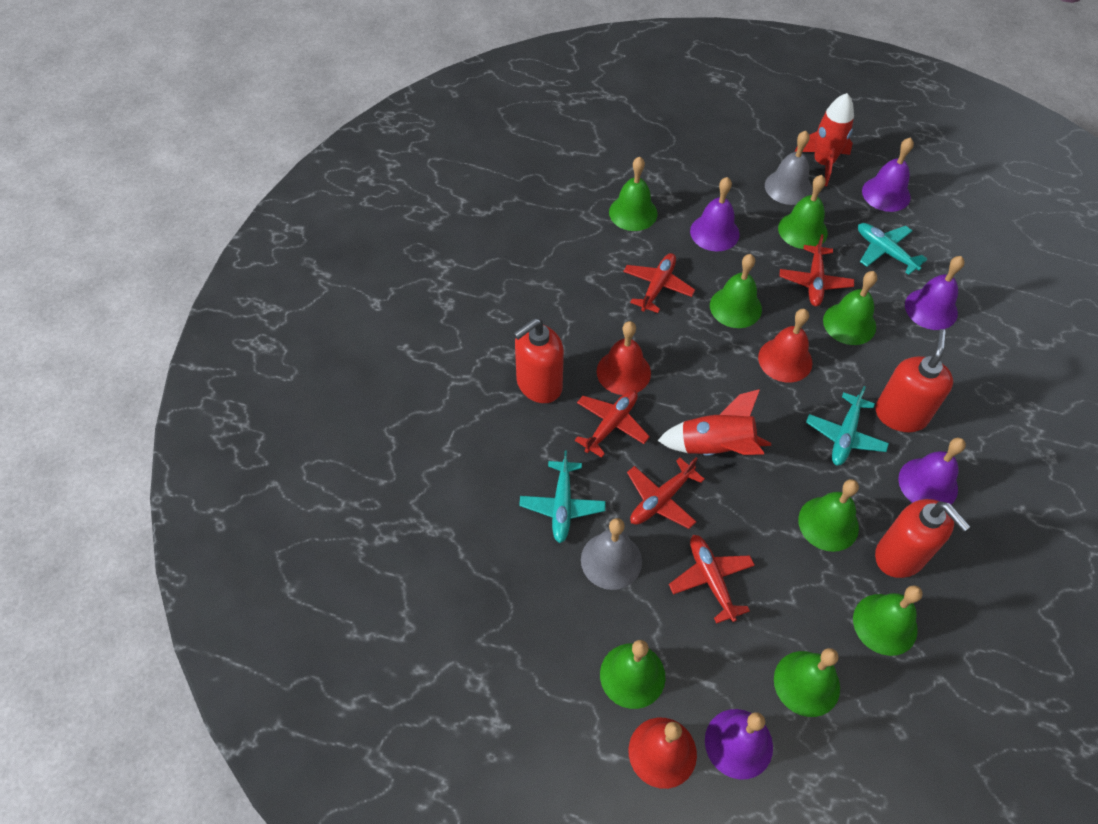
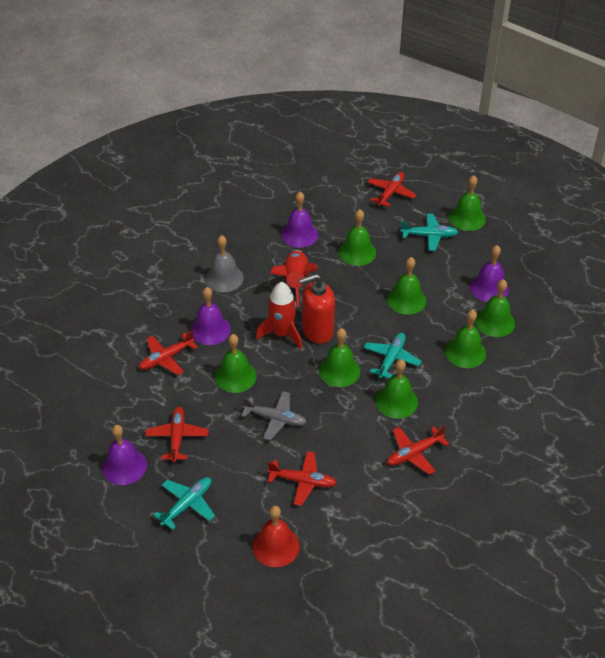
grey bell: 2 -> 1
grey plane: 0 -> 1
purple bell: 5 -> 4
red bell: 3 -> 1
red soap dispenser: 3 -> 1

